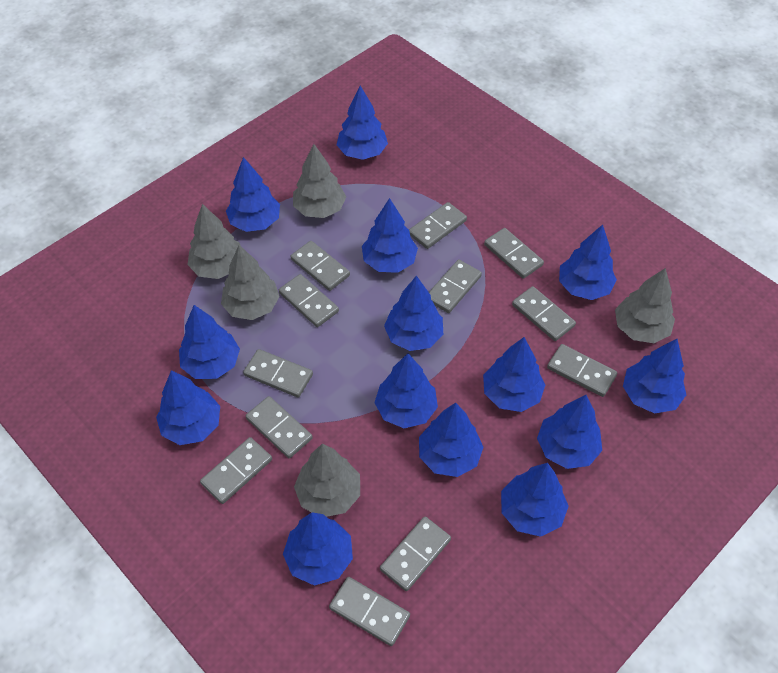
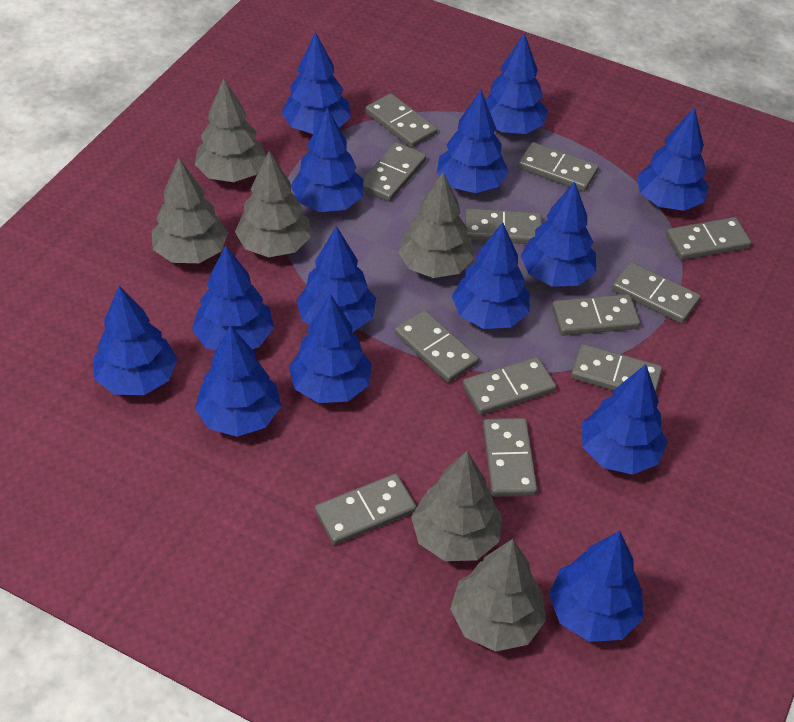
grey tree: 5 -> 6

